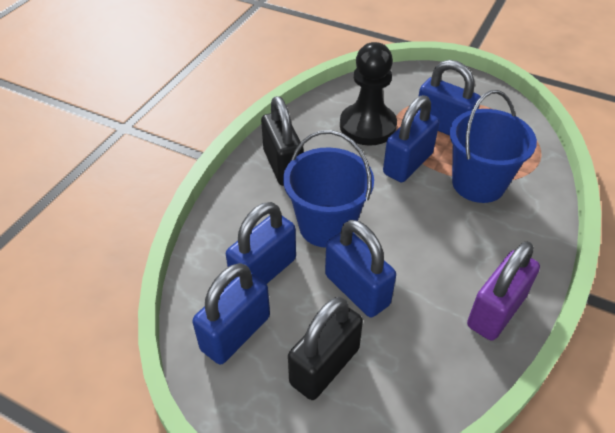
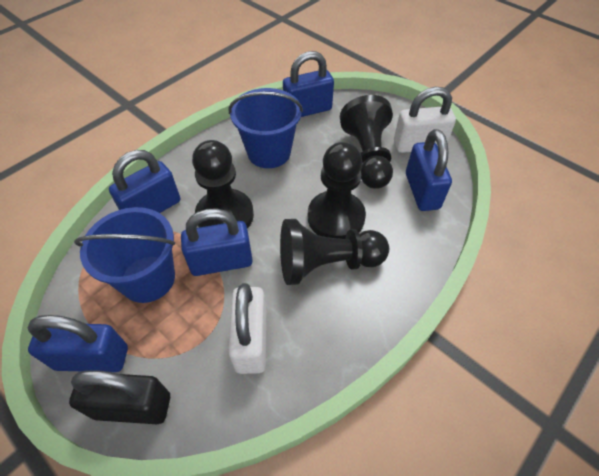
black padlock: 2 -> 1
black pawn: 1 -> 4
purple padlock: 1 -> 0
white padlock: 0 -> 2

